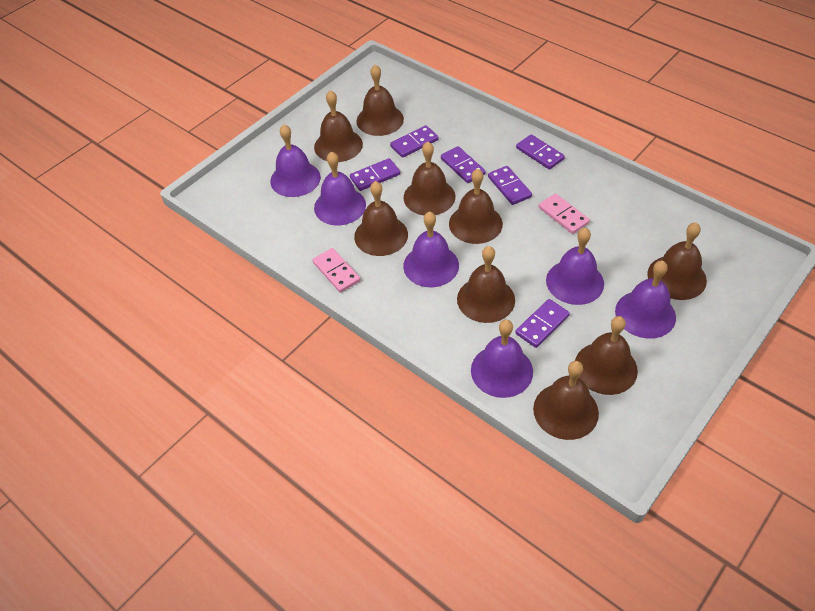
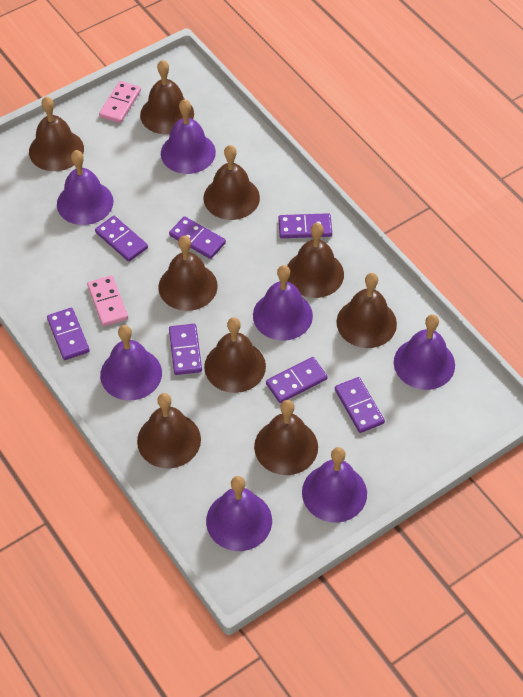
purple bell: 6 -> 7
purple domino: 6 -> 7

